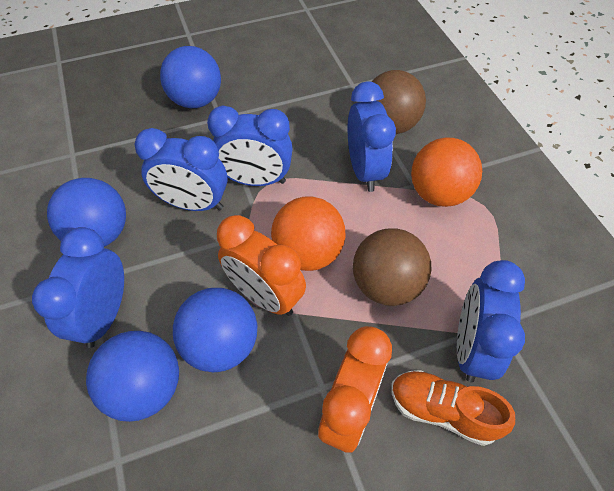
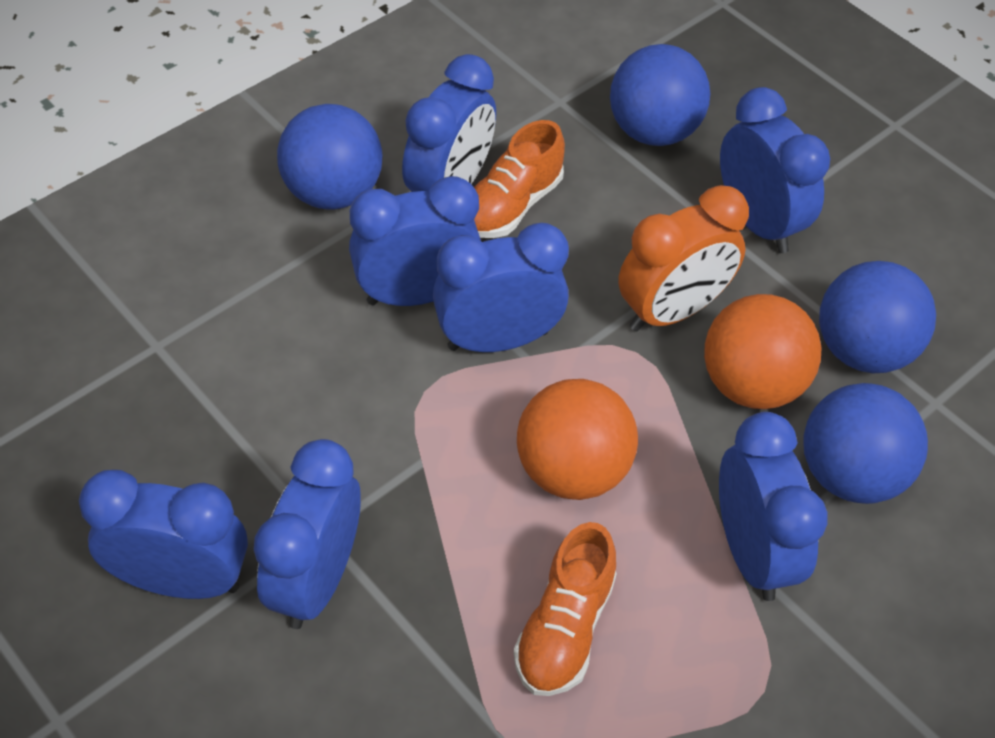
blue clock: 5 -> 7
brown ball: 2 -> 0
orange clock: 2 -> 1
orange shoe: 1 -> 2

